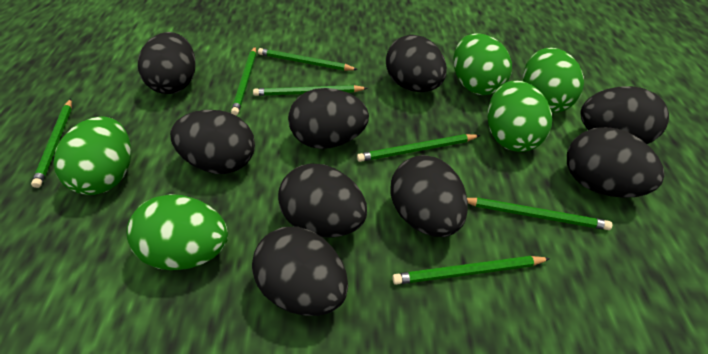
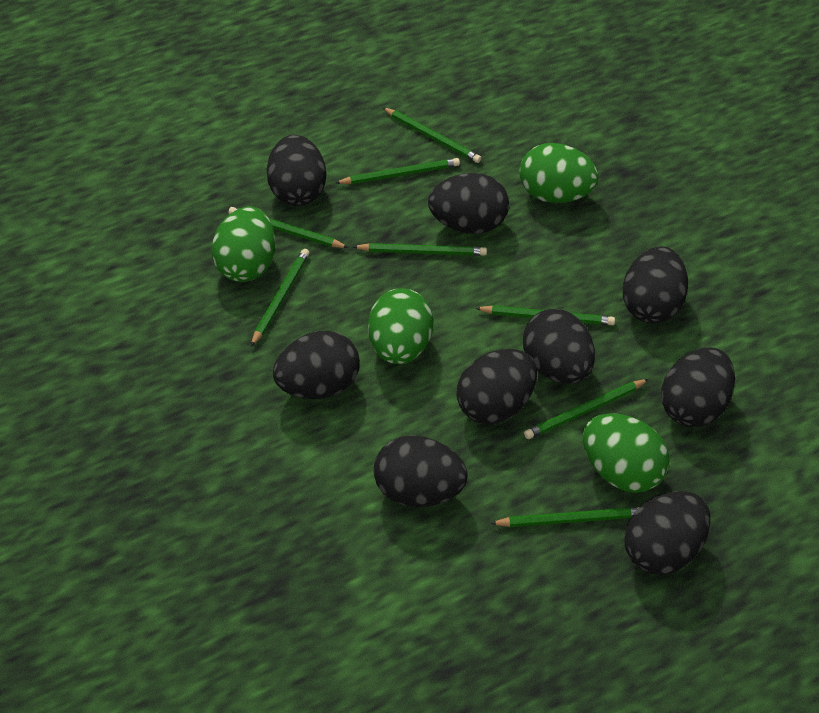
green egg: 5 -> 4
green pencil: 7 -> 8

